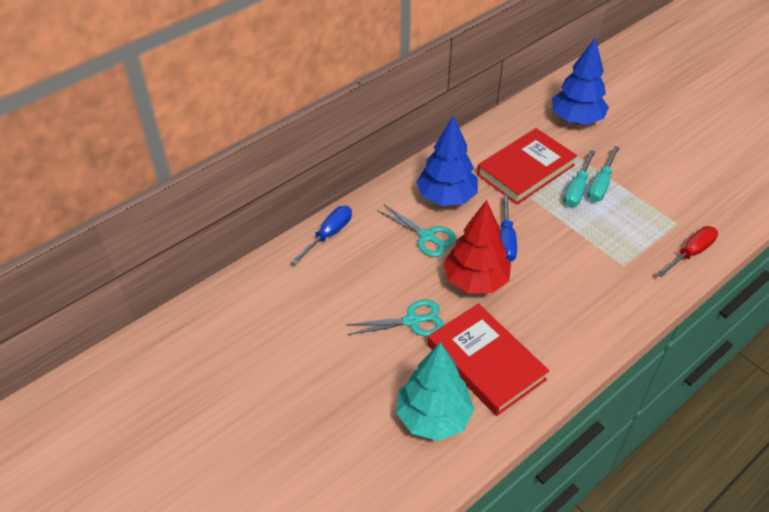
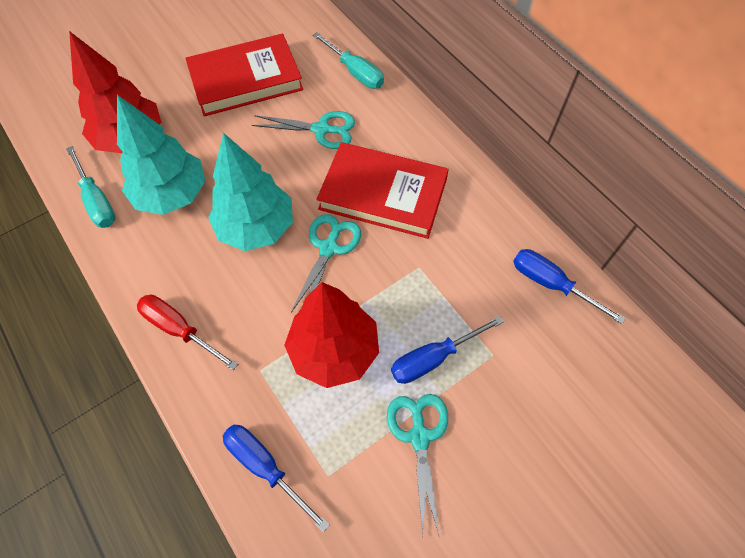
blue screwdriver: 2 -> 3
blue tree: 2 -> 0
red tree: 1 -> 2
turquoise scissors: 2 -> 3
turquoise tree: 1 -> 2

